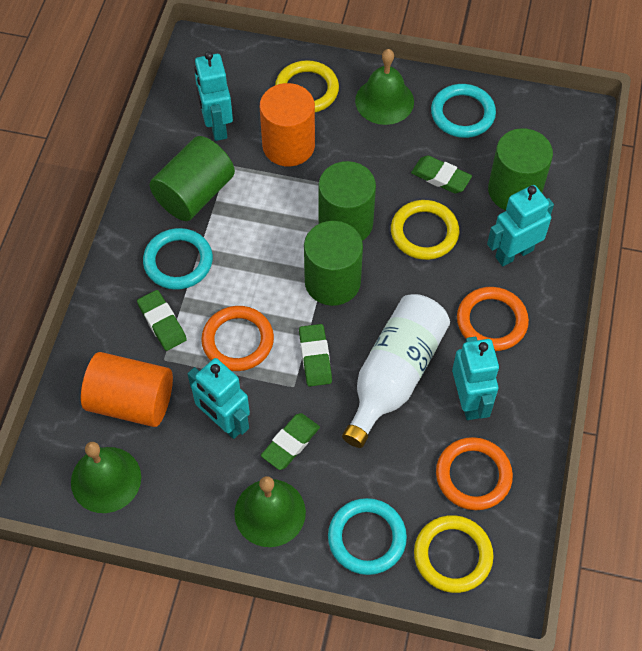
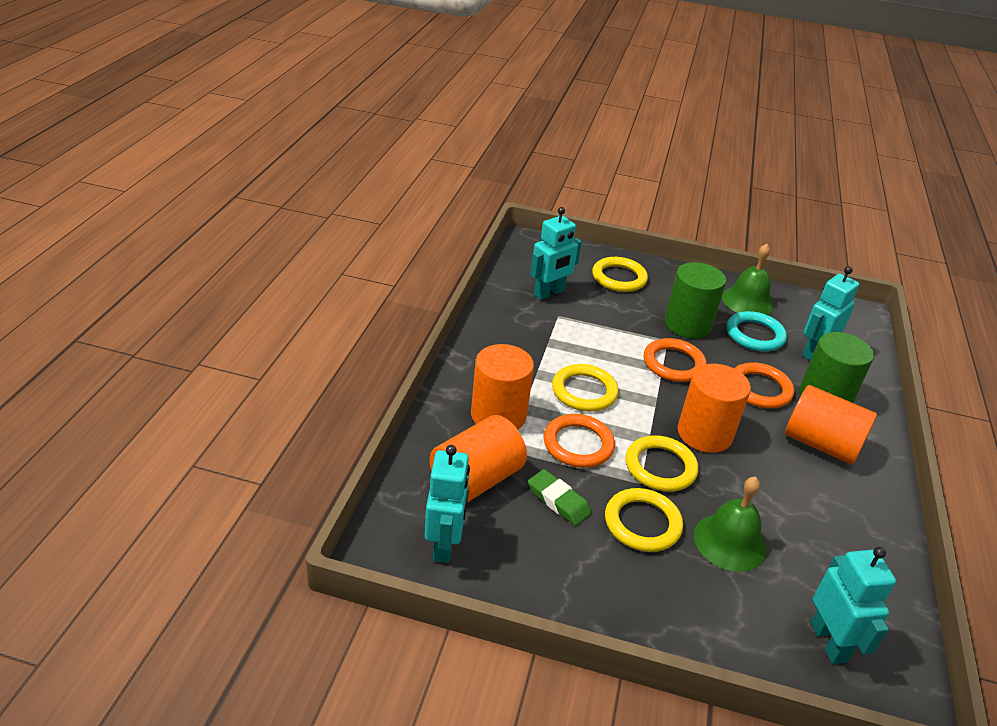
green bell: 3 -> 2
green cylinder: 4 -> 2
green eraser: 4 -> 1
orange cylinder: 2 -> 4
turquoise ring: 3 -> 1
white bottle: 1 -> 0
yellow ring: 3 -> 4

